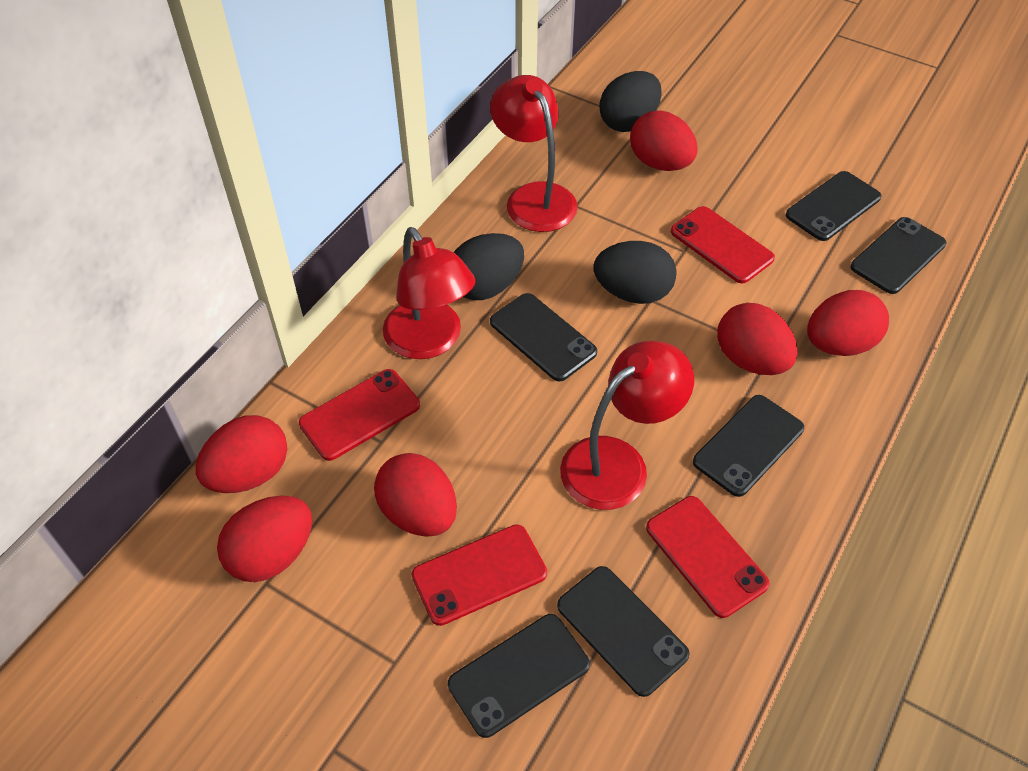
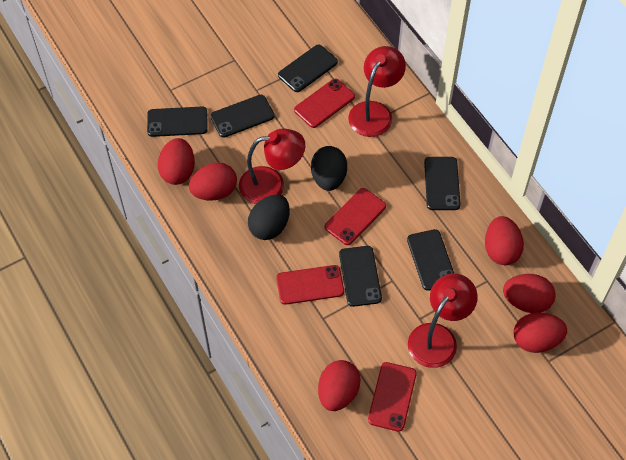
black egg: 3 -> 2

